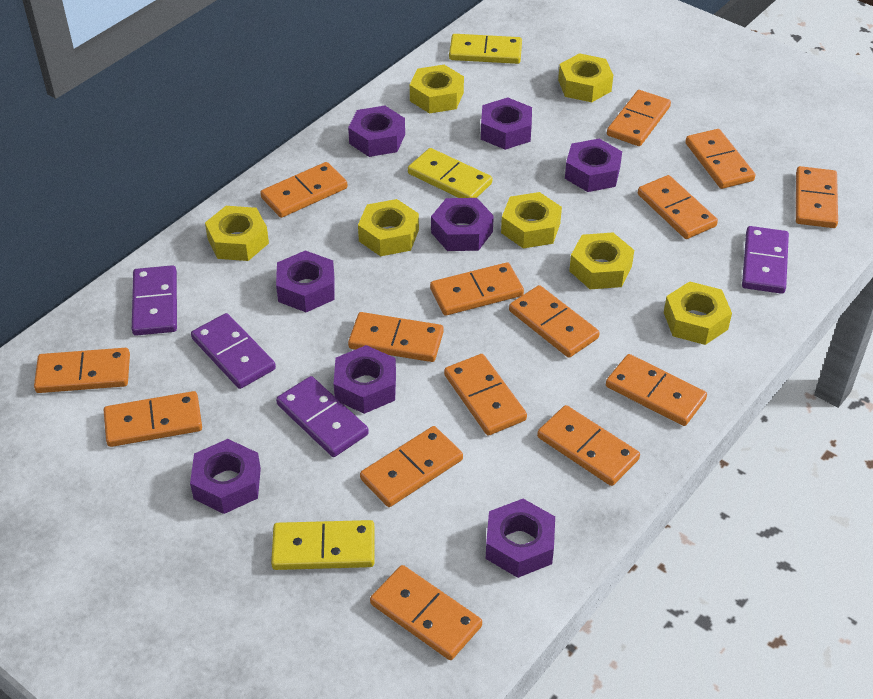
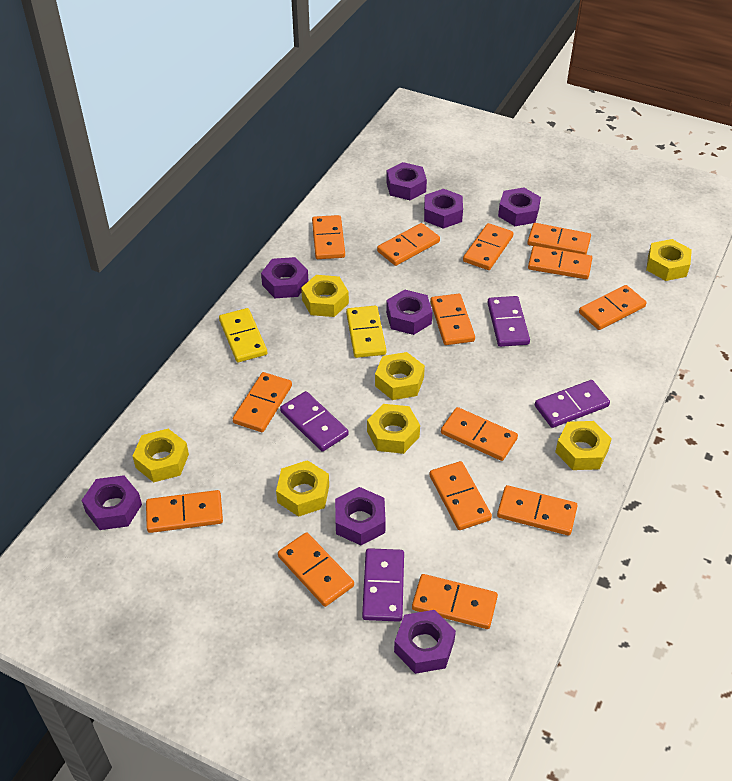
orange domino: 15 -> 14
yellow domino: 3 -> 2

